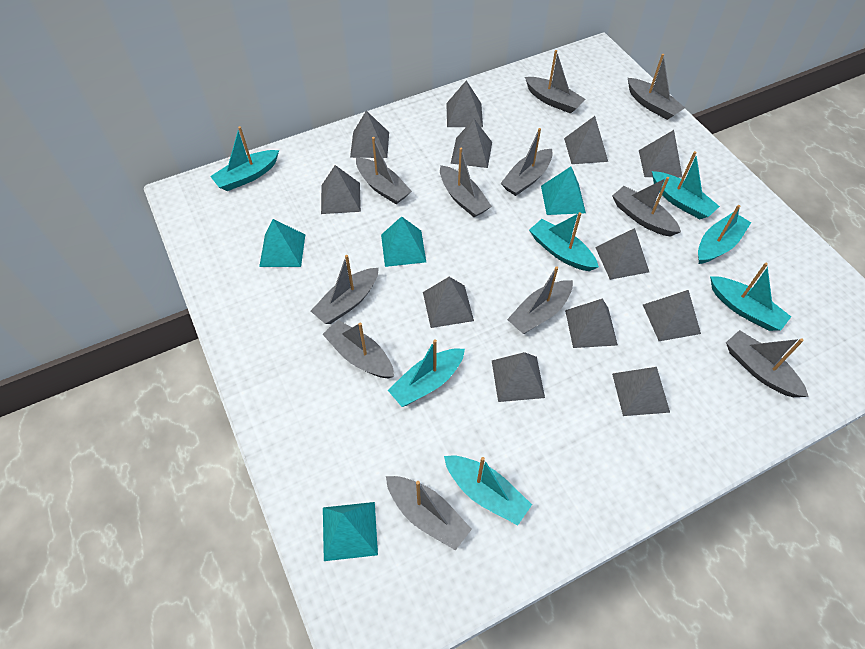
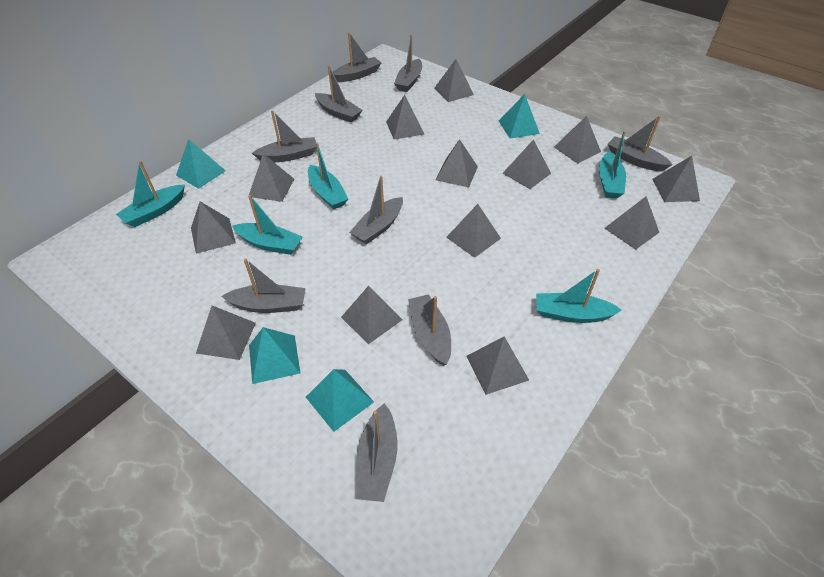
grey boat: 11 -> 9
grey pyramid: 12 -> 13
turquoise boat: 7 -> 5

